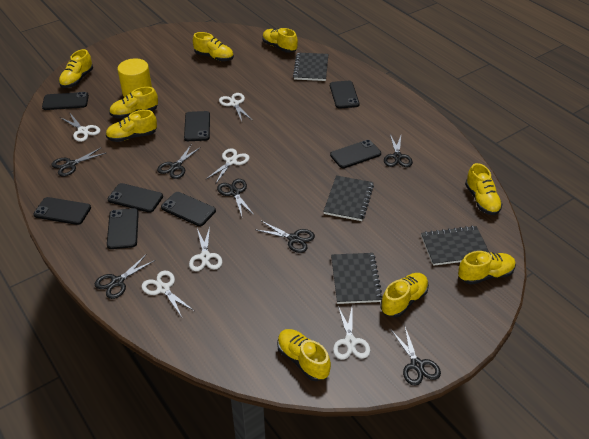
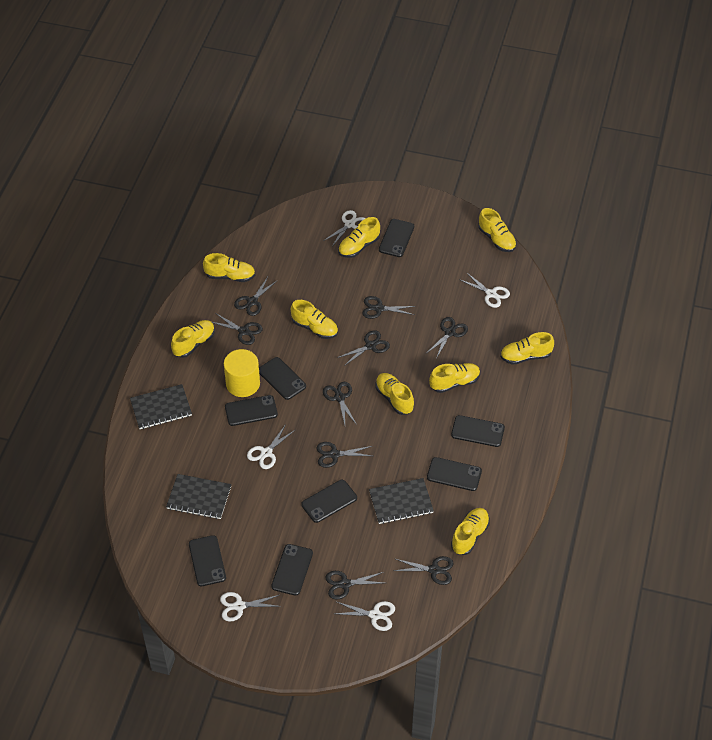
black notebook: 4 -> 3
black scissors: 7 -> 9
white scissors: 6 -> 5

